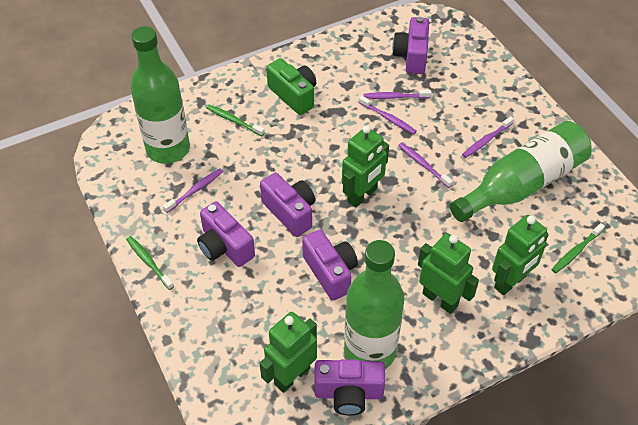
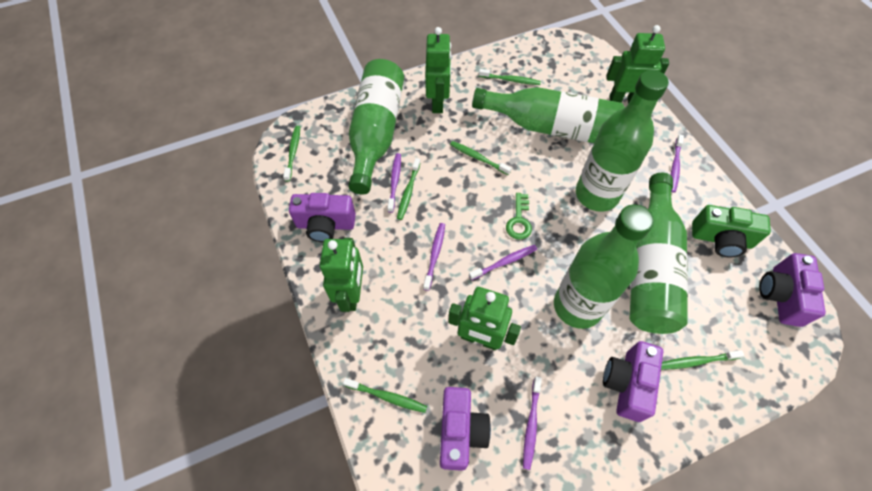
green bottle: 3 -> 5
green key: 0 -> 1
green toothbrush: 3 -> 6
purple camera: 5 -> 4

